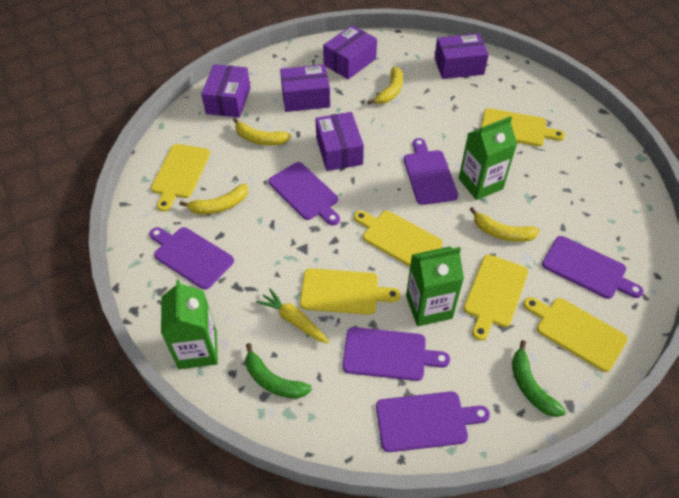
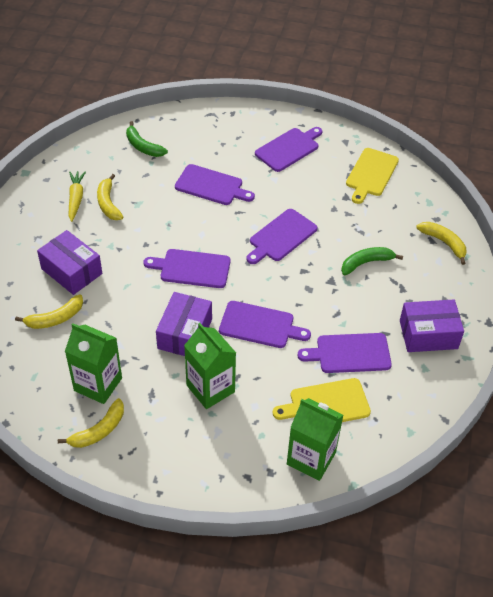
purple box: 5 -> 3
yellow cutting board: 6 -> 2

